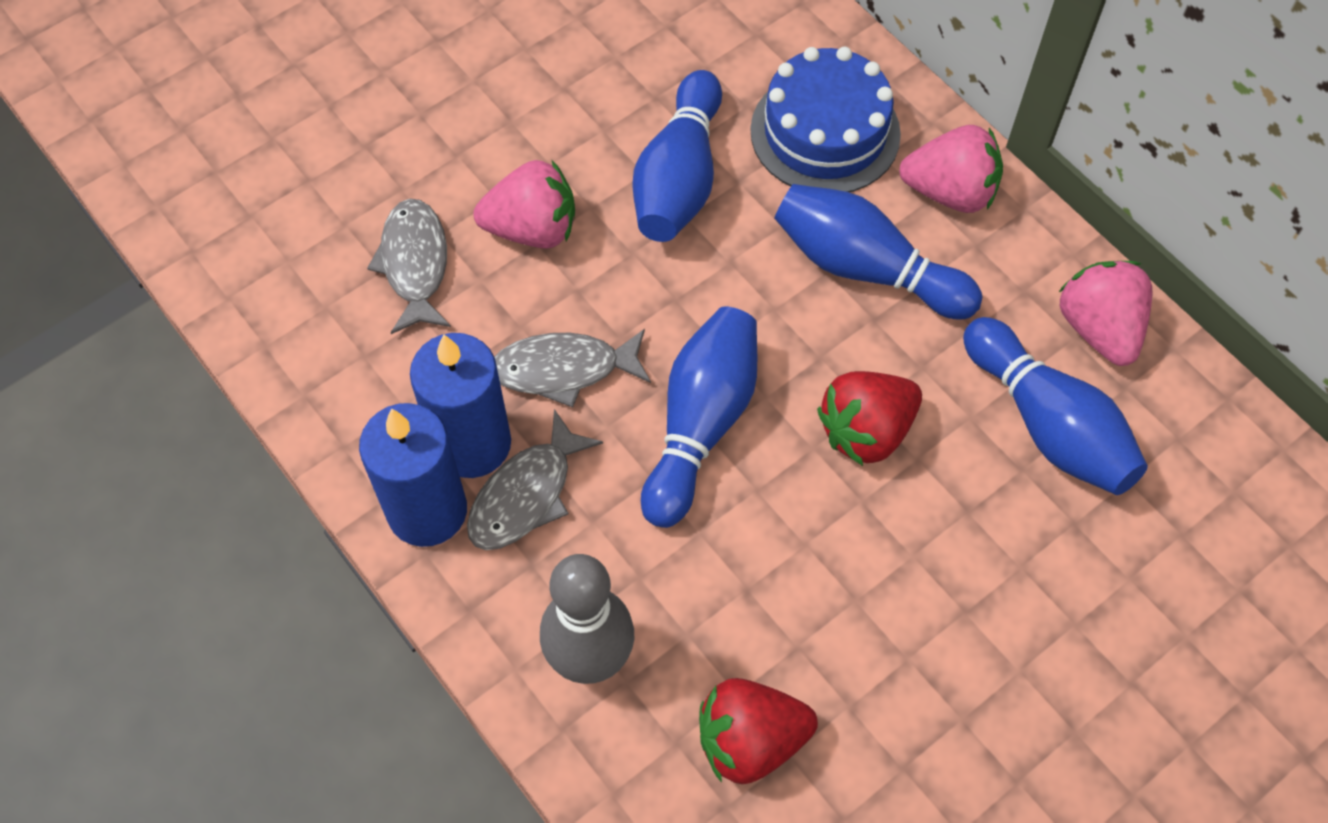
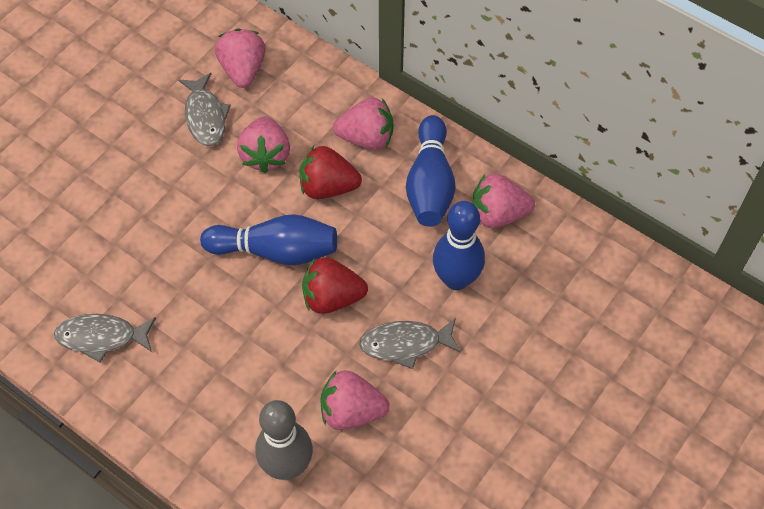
blue bowling pin: 4 -> 3
blue cake: 1 -> 0
blue candle: 2 -> 0
pink strawberry: 3 -> 5

